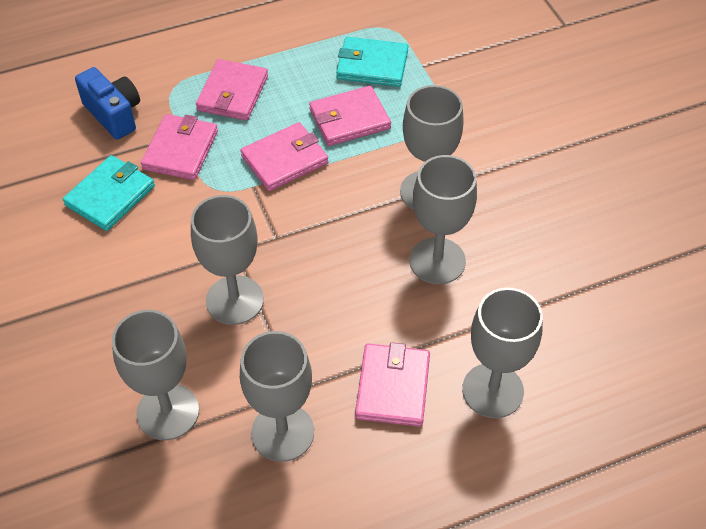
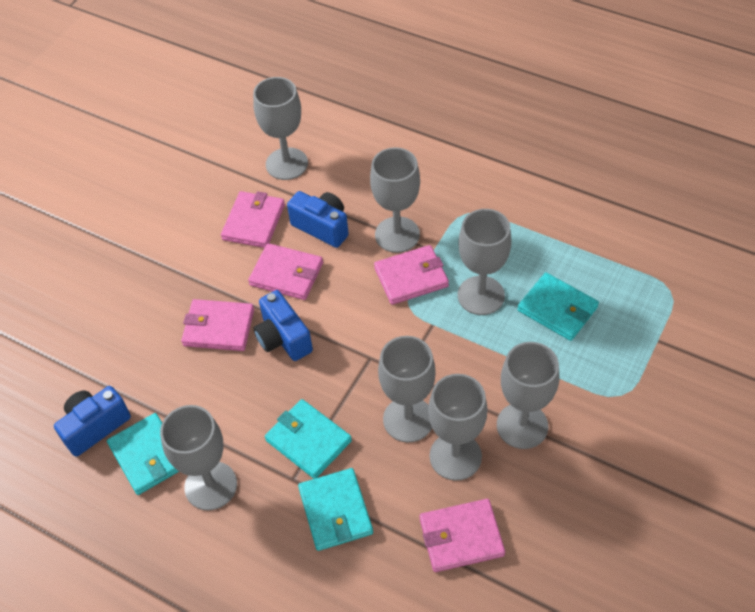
blue camera: 1 -> 3
grey goblet: 6 -> 7
turquoise wallet: 2 -> 4

